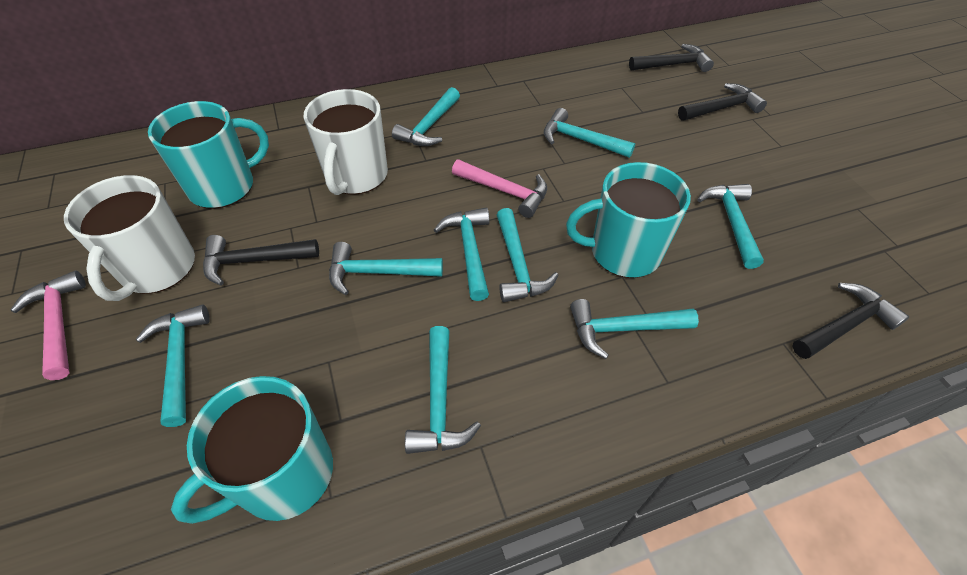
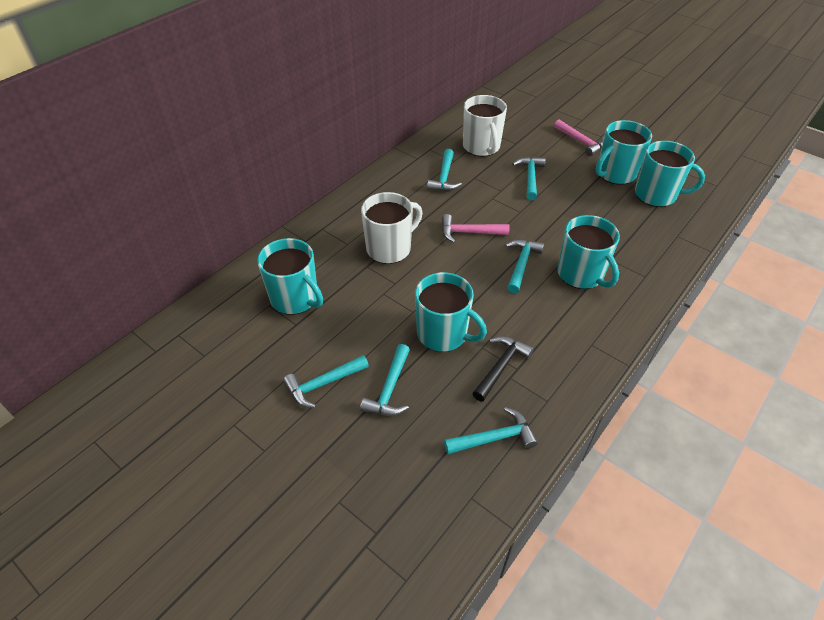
black hammer: 4 -> 1
turquoise hammer: 9 -> 6
turquoise mug: 3 -> 5

